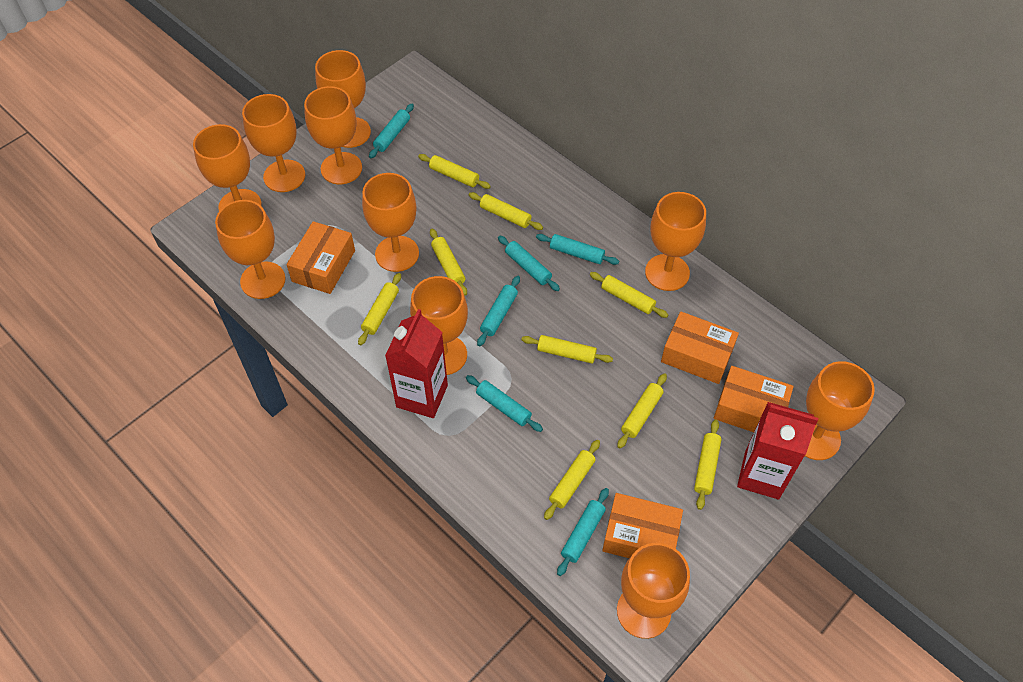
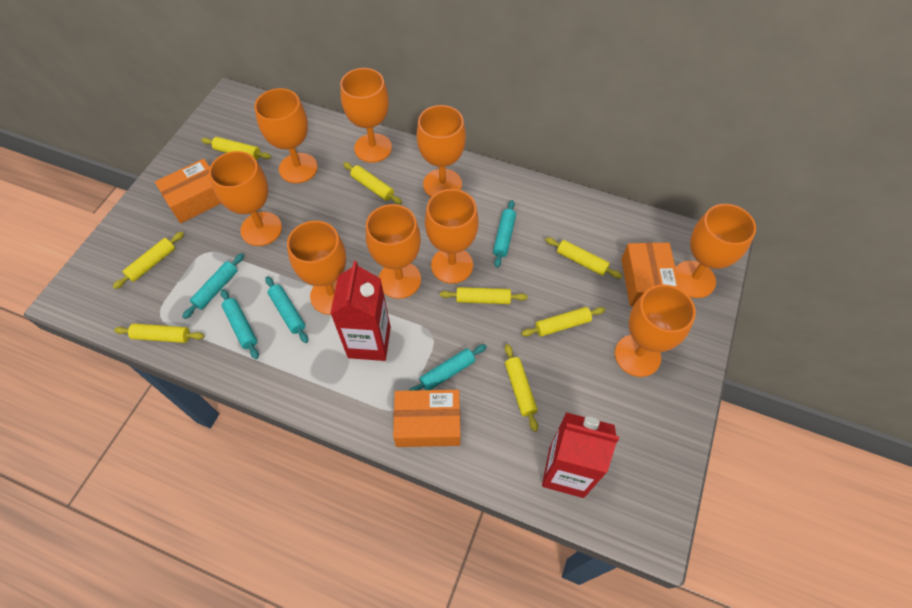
orange box: 4 -> 3
orange goblet: 10 -> 9
turquoise rolling pin: 6 -> 5
yellow rolling pin: 9 -> 8

